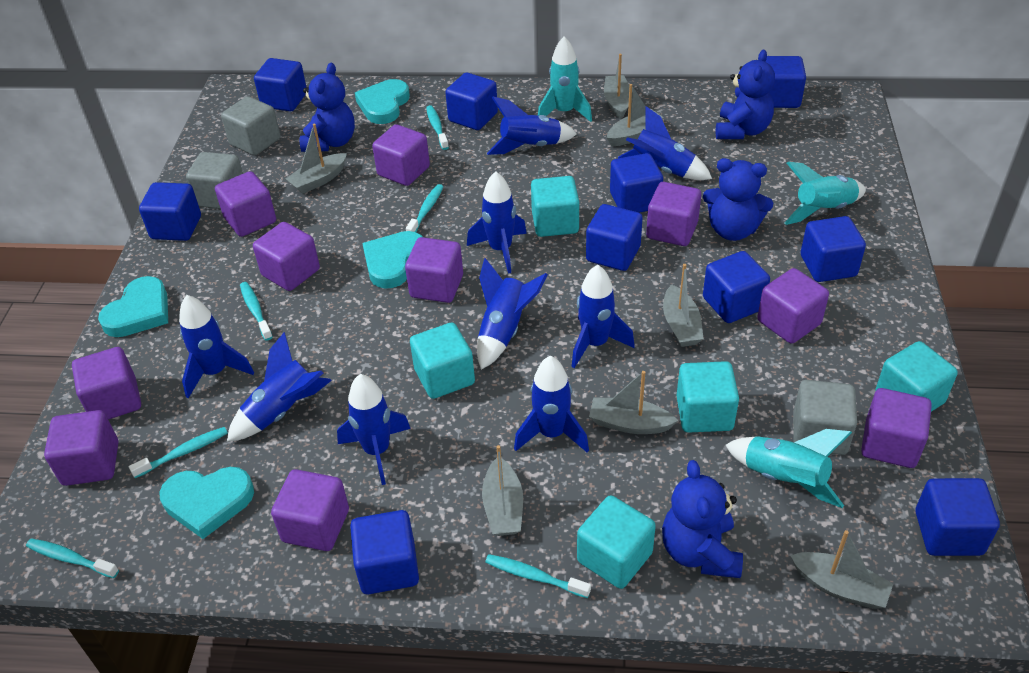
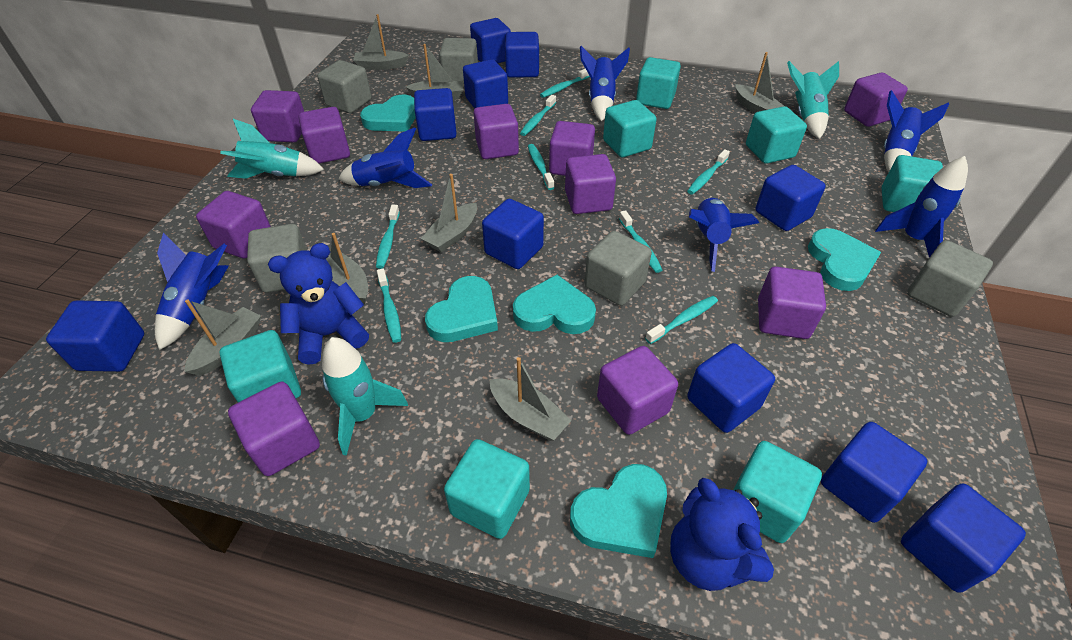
blue rocket: 9 -> 6
blue teddy bear: 4 -> 2
grey cube: 3 -> 5
turquoise cube: 5 -> 7
turquoise heart: 4 -> 5
turquoise toothbrush: 6 -> 8

